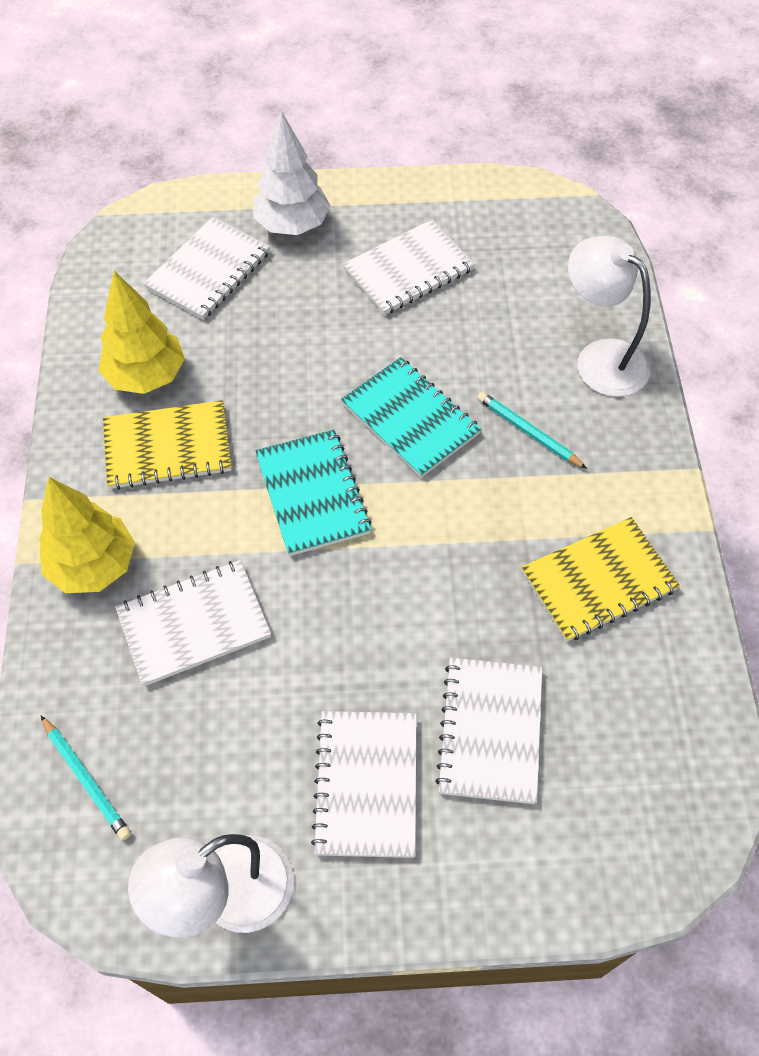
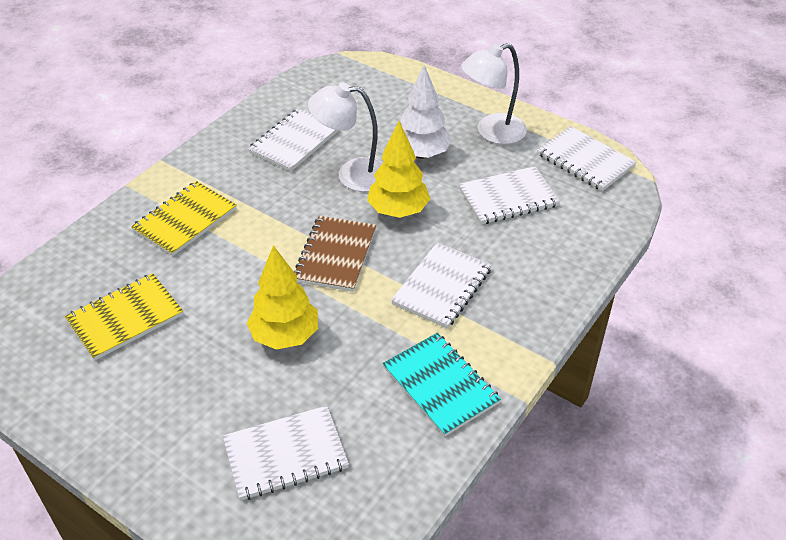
brown notebook: 0 -> 1
turquoise notebook: 2 -> 1
turquoise pencil: 2 -> 0

